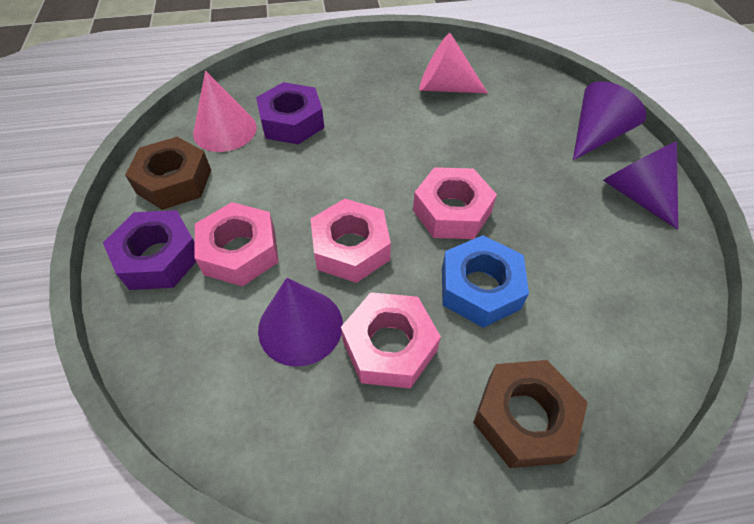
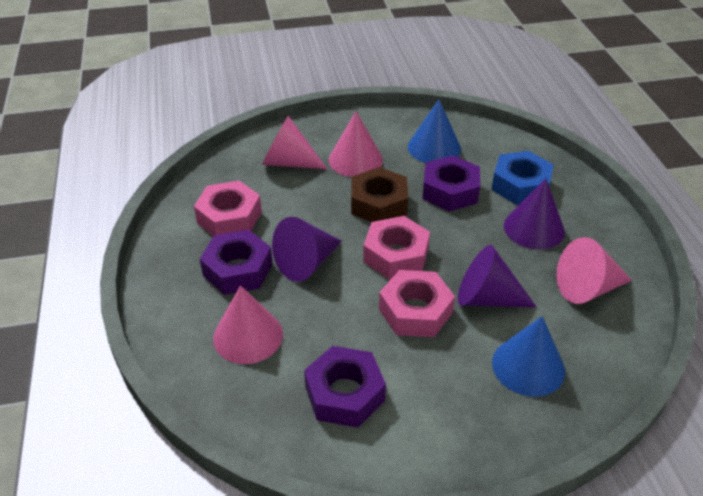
blue cone: 0 -> 2
brown nut: 2 -> 1
pink cone: 2 -> 4
pink nut: 4 -> 3
purple nut: 2 -> 3

